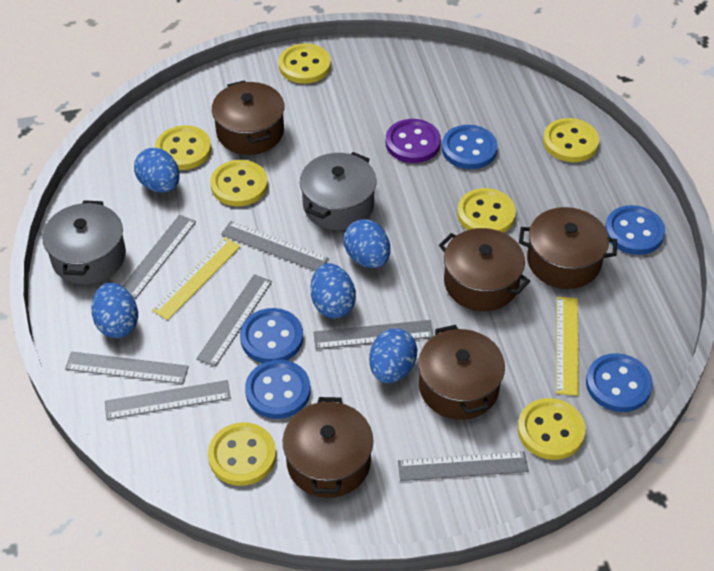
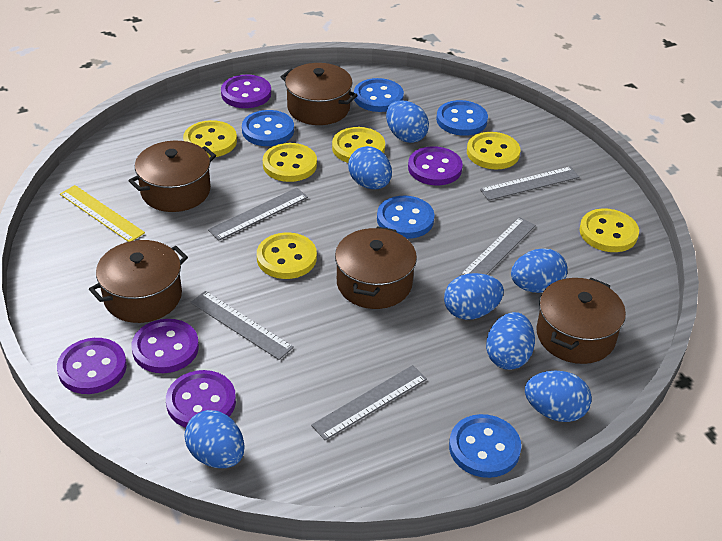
blue egg: 5 -> 7
grey pot: 2 -> 0
grey ruler: 7 -> 5
purple button: 1 -> 5
yellow button: 7 -> 6
yellow ruler: 2 -> 1

